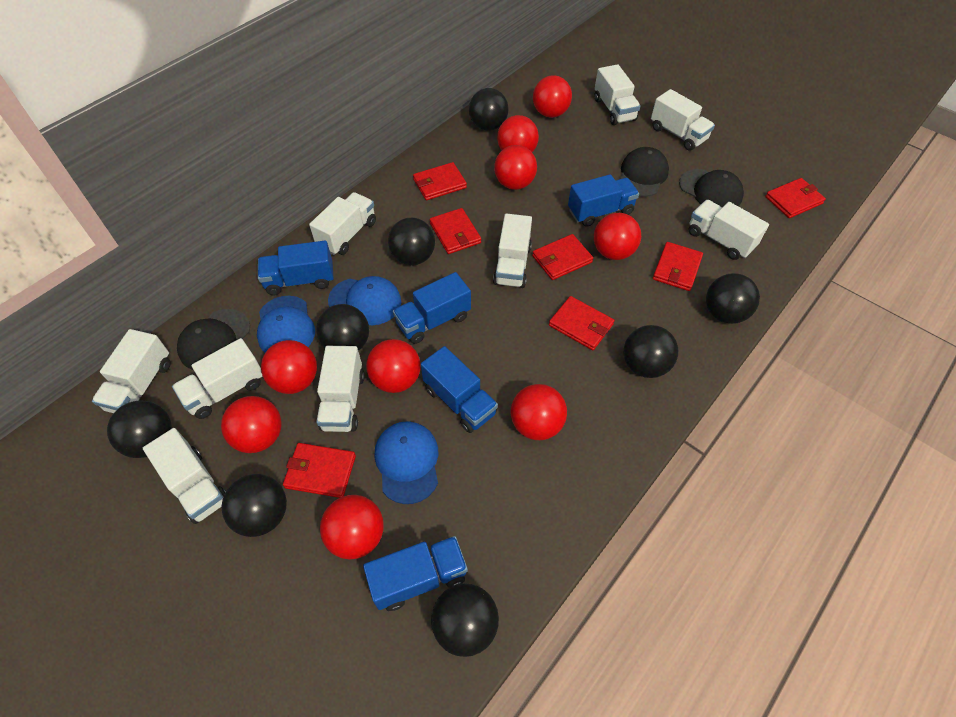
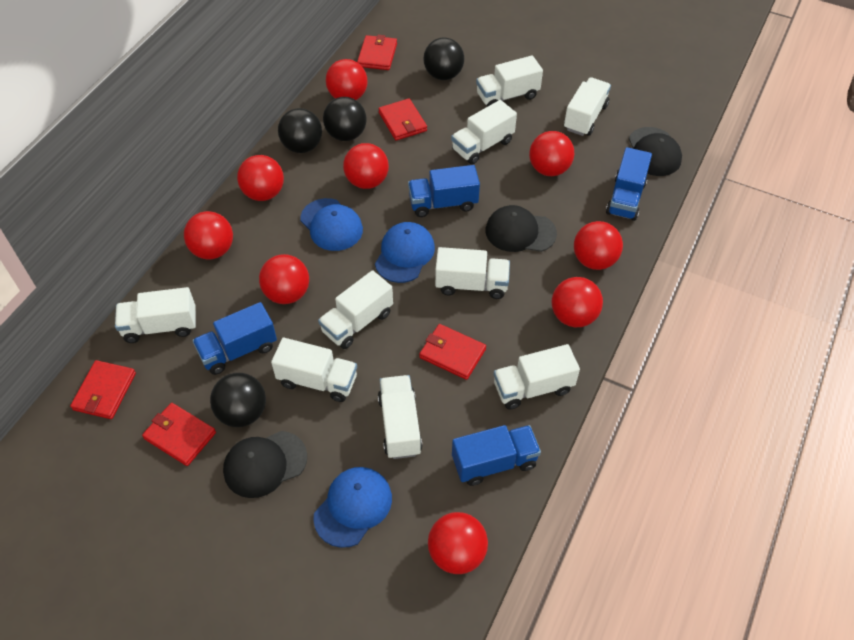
black ball: 8 -> 4
blue truck: 5 -> 4
red wallet: 7 -> 5

